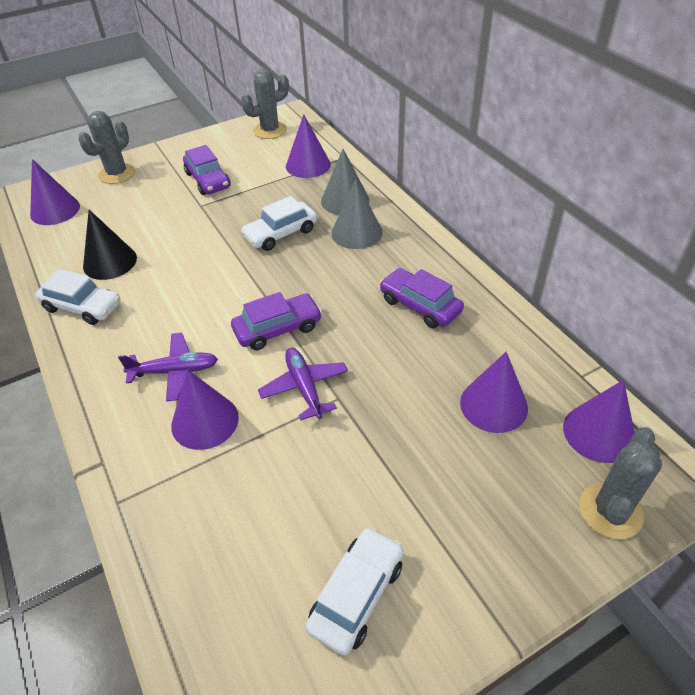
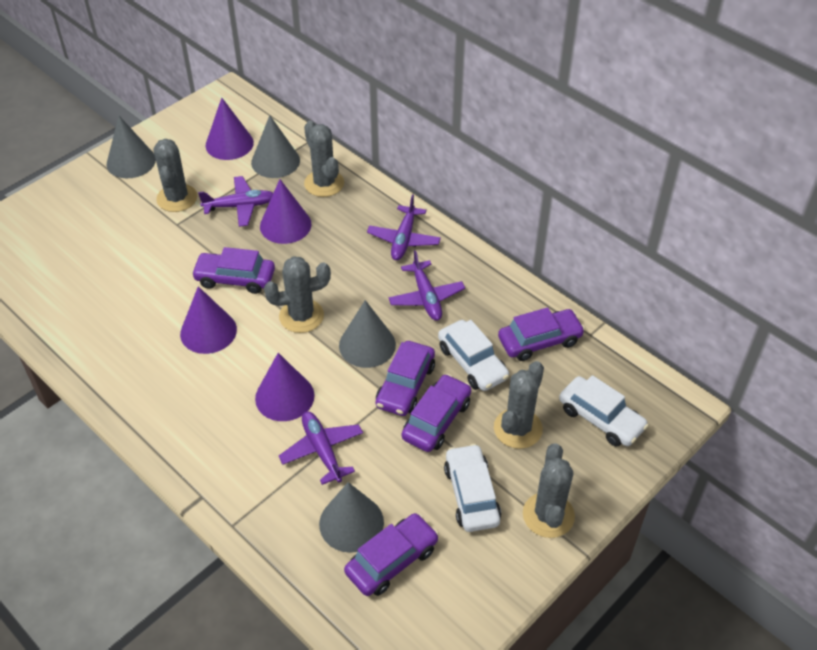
black cone: 1 -> 0
grey cactus: 3 -> 5
grey cone: 2 -> 4
purple car: 3 -> 5
purple cone: 5 -> 4
purple plane: 2 -> 4

